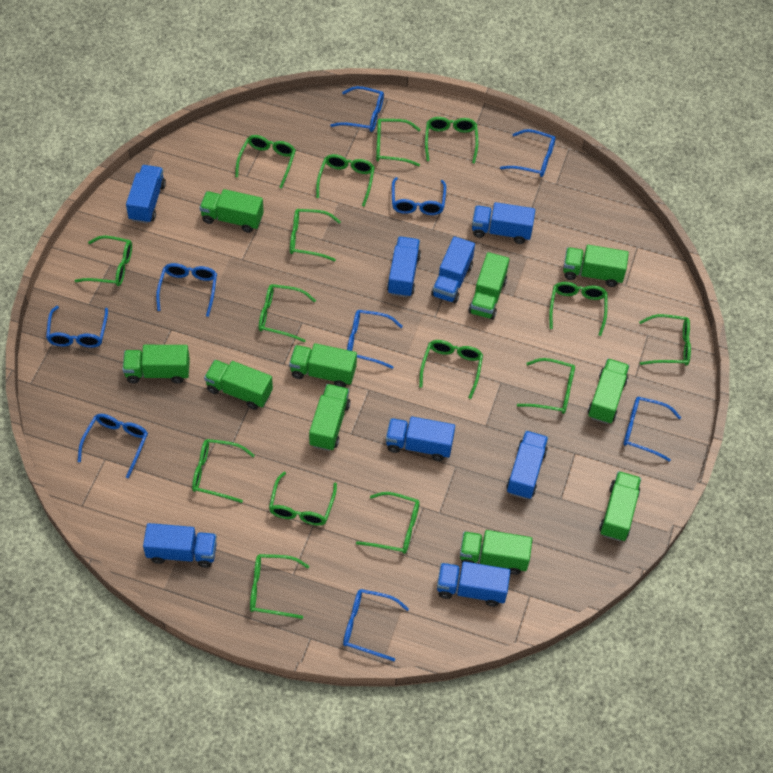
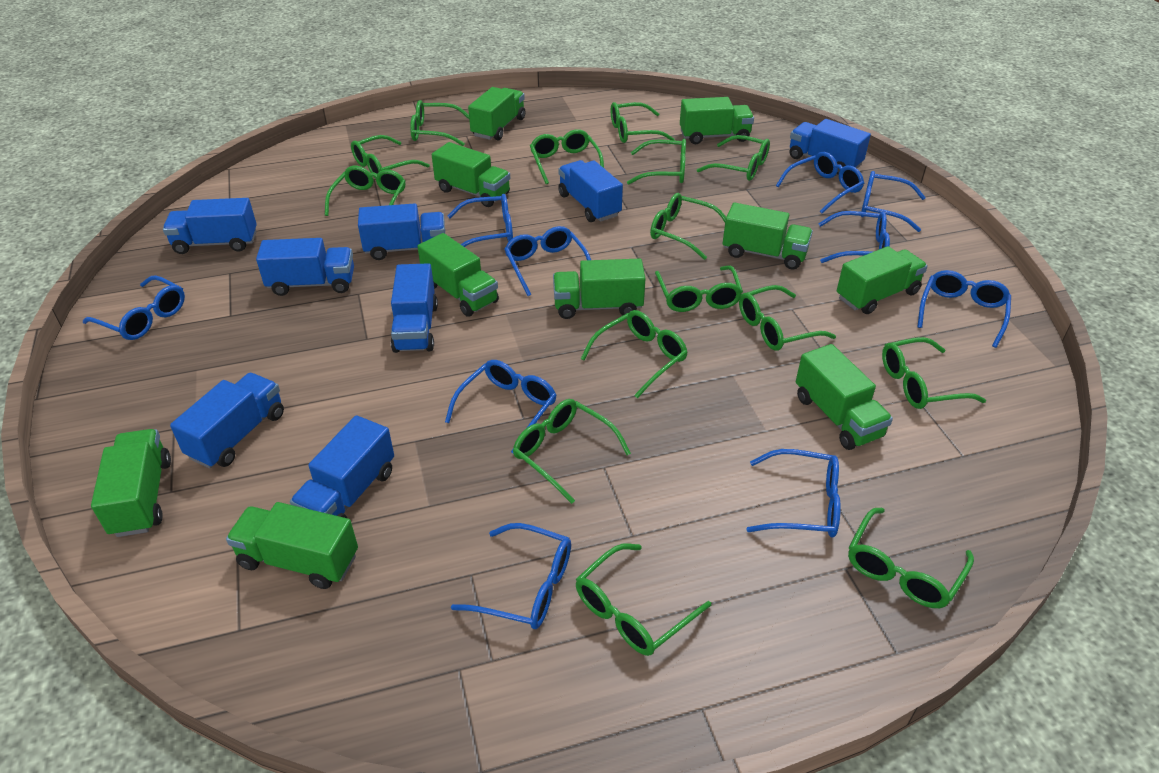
blue glasses: 9 -> 10

